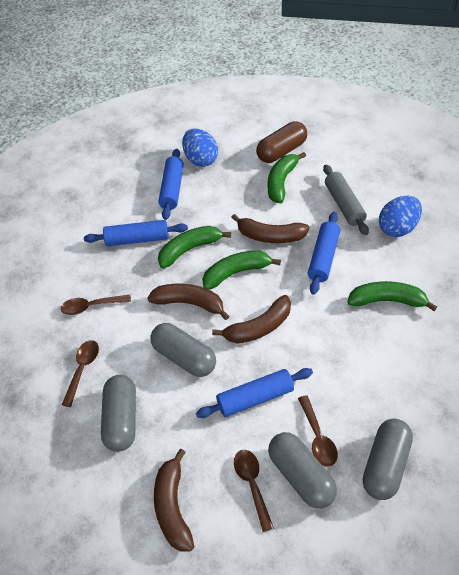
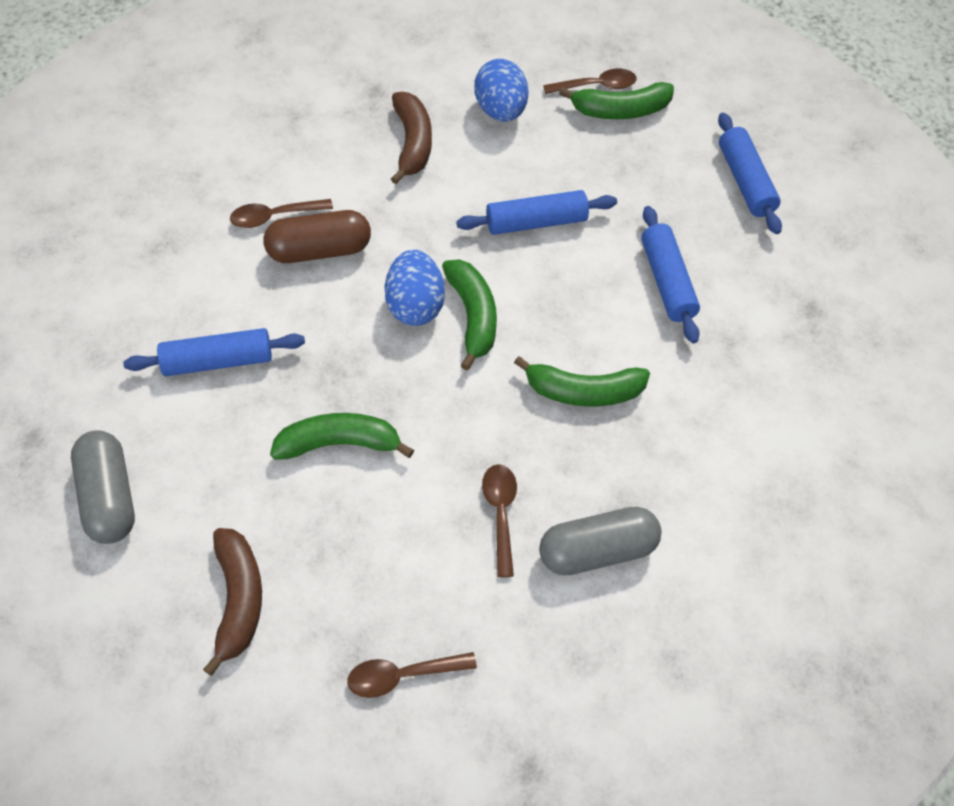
brown banana: 4 -> 2
grey capsule: 4 -> 2
grey rolling pin: 1 -> 0

